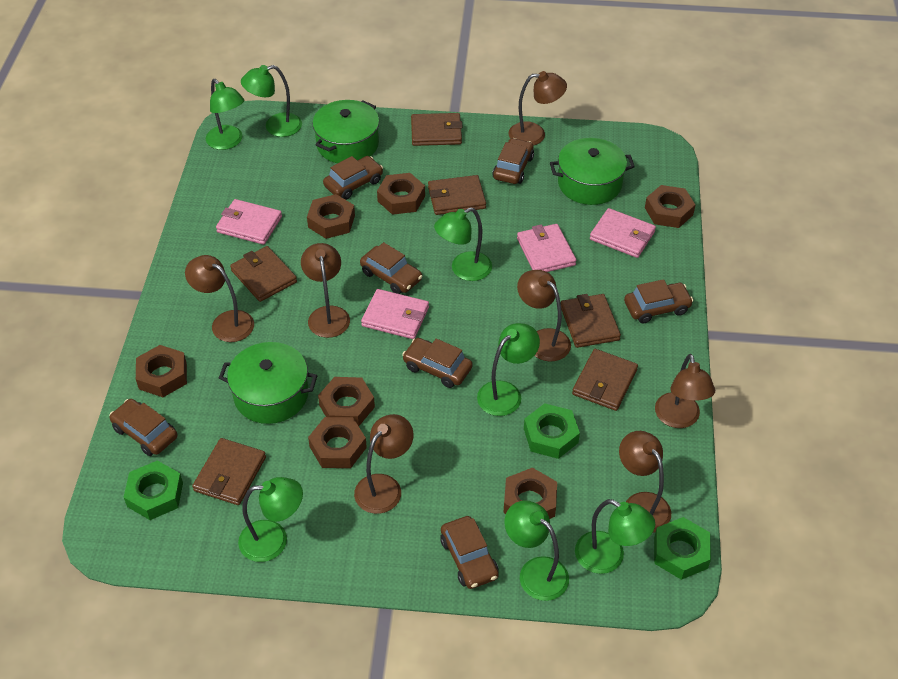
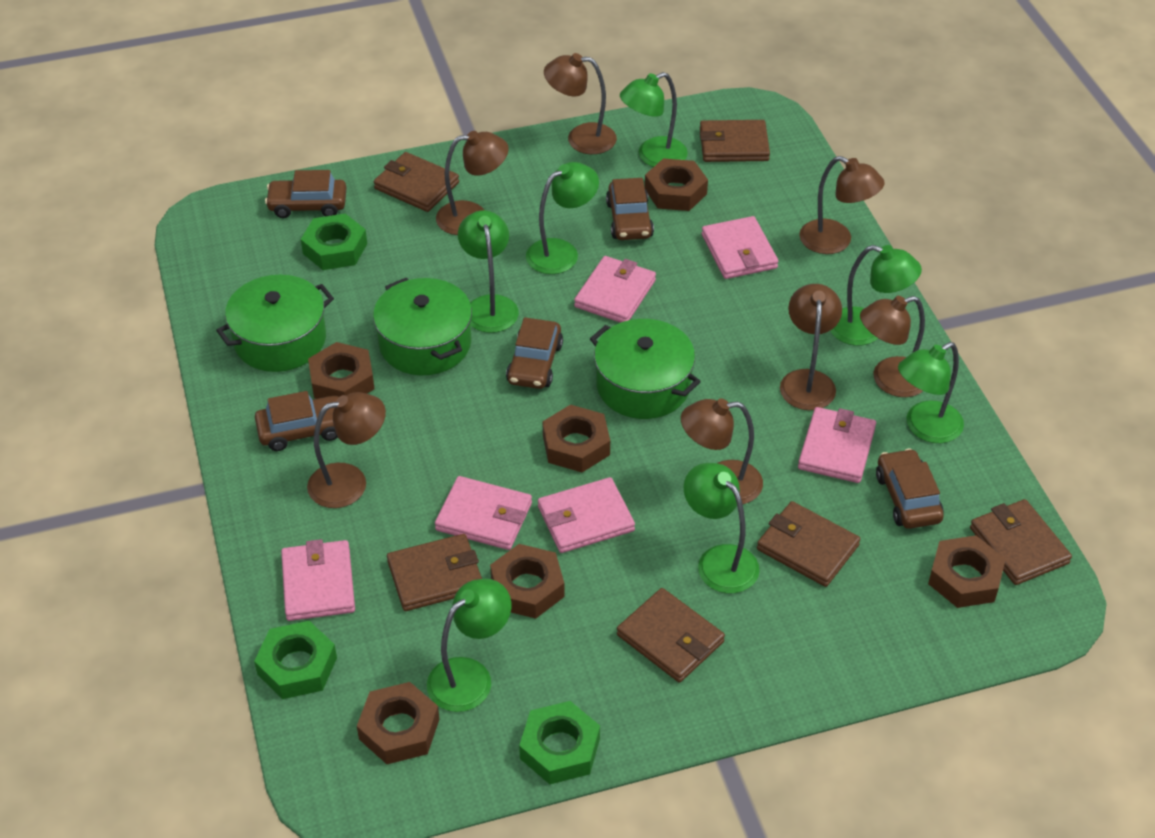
brown car: 7 -> 5
brown nut: 7 -> 6
pink wallet: 4 -> 6

